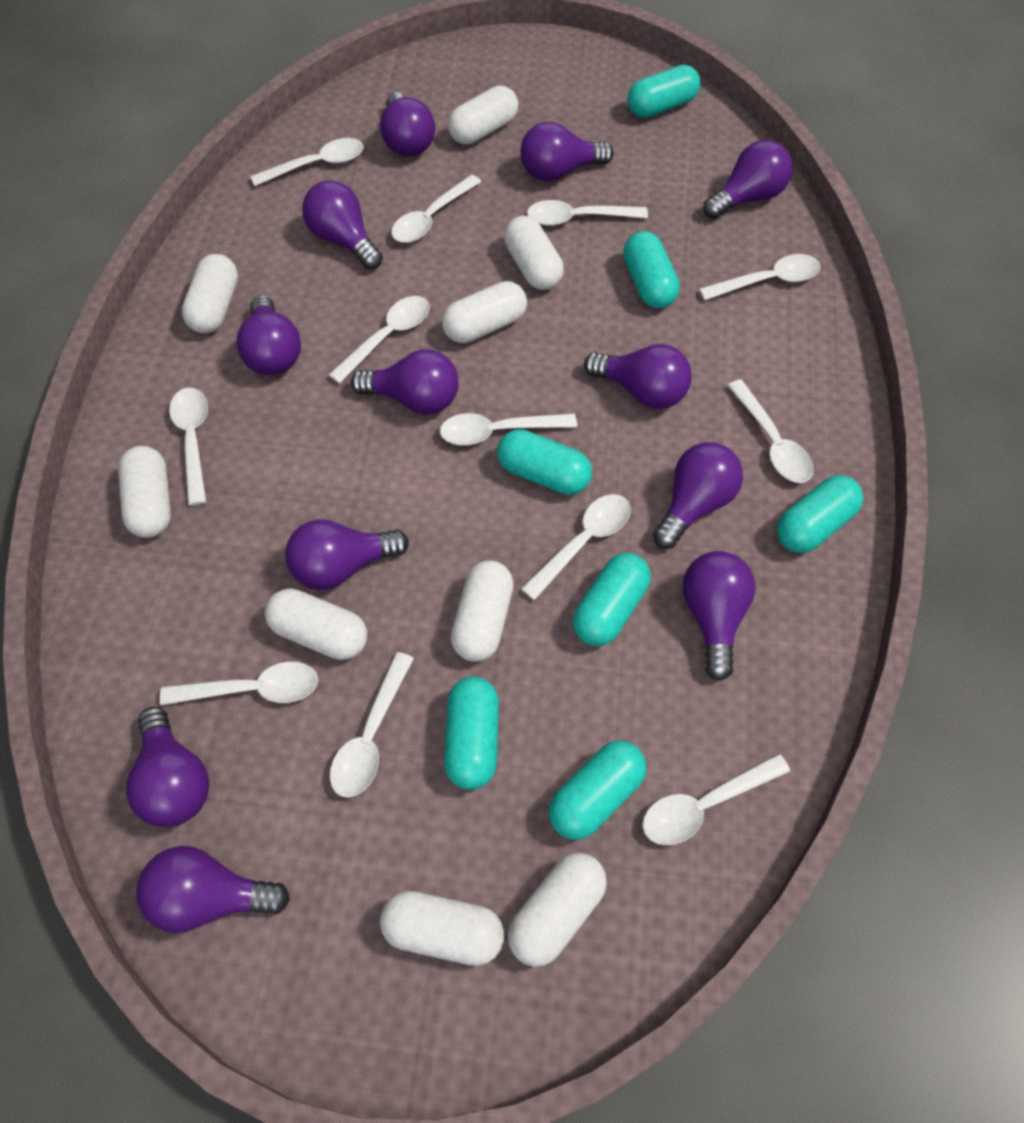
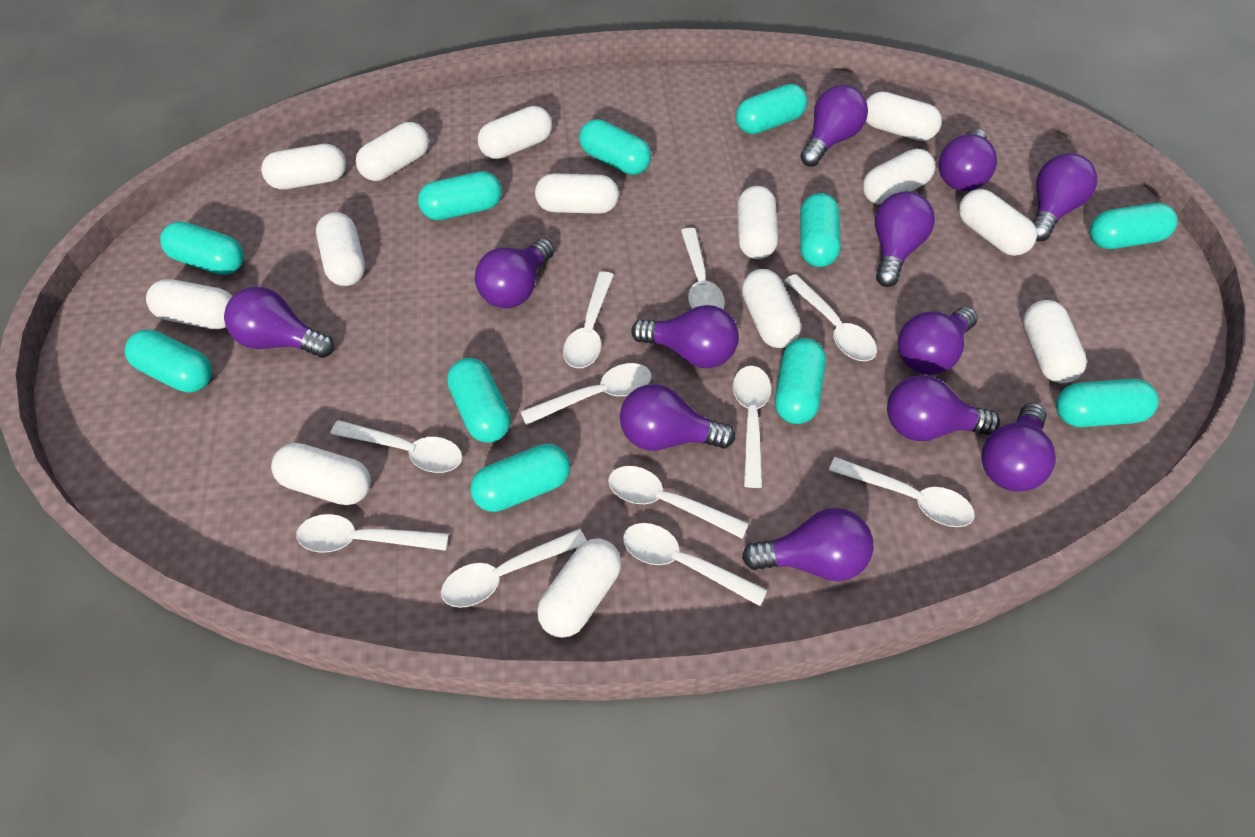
turquoise capsule: 7 -> 11
white capsule: 9 -> 14
white spoon: 12 -> 11

